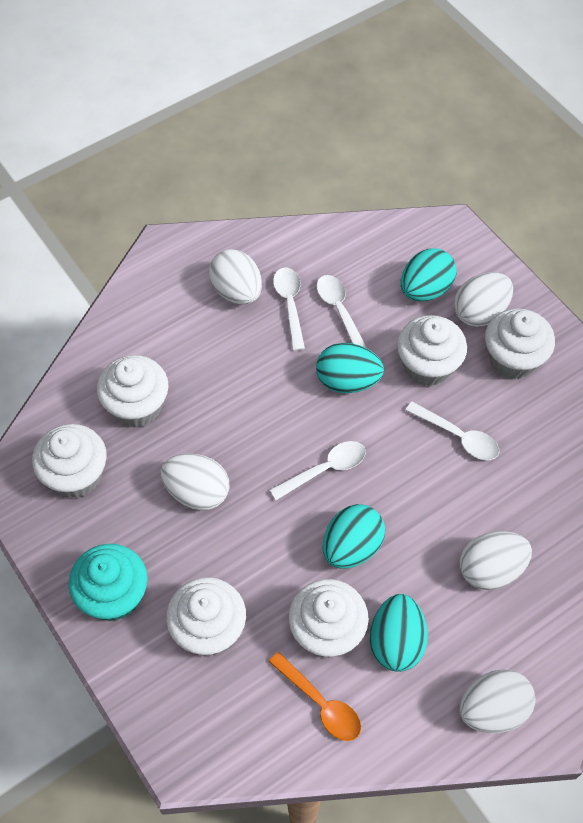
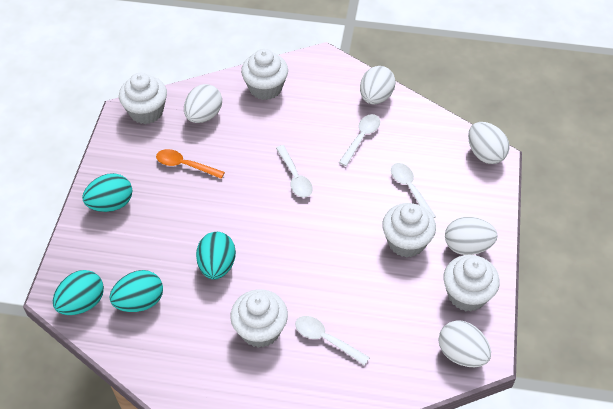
turquoise cupcake: 1 -> 0
white cupcake: 6 -> 5

